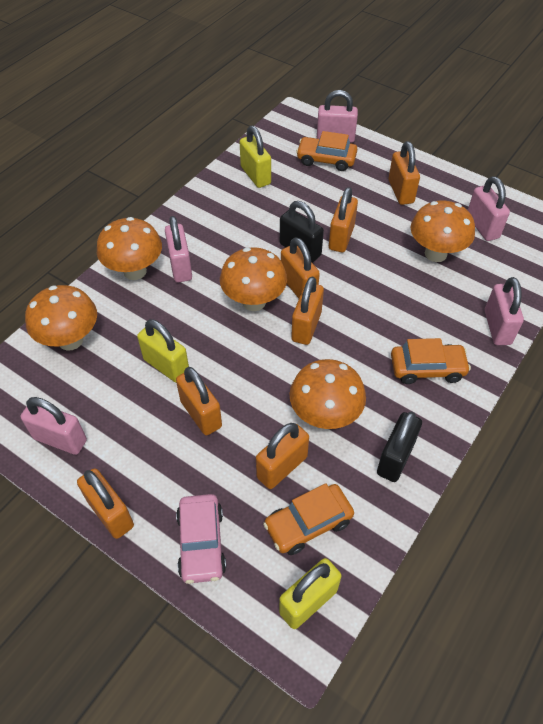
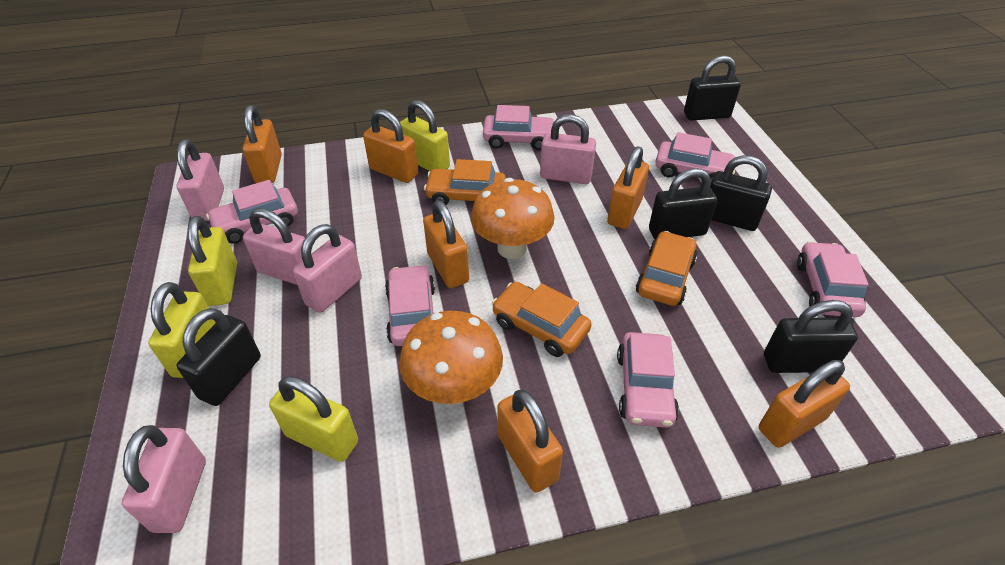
black padlock: 2 -> 5
orange mushroom: 5 -> 2
orange padlock: 7 -> 6
pink car: 1 -> 6
yellow padlock: 3 -> 4

